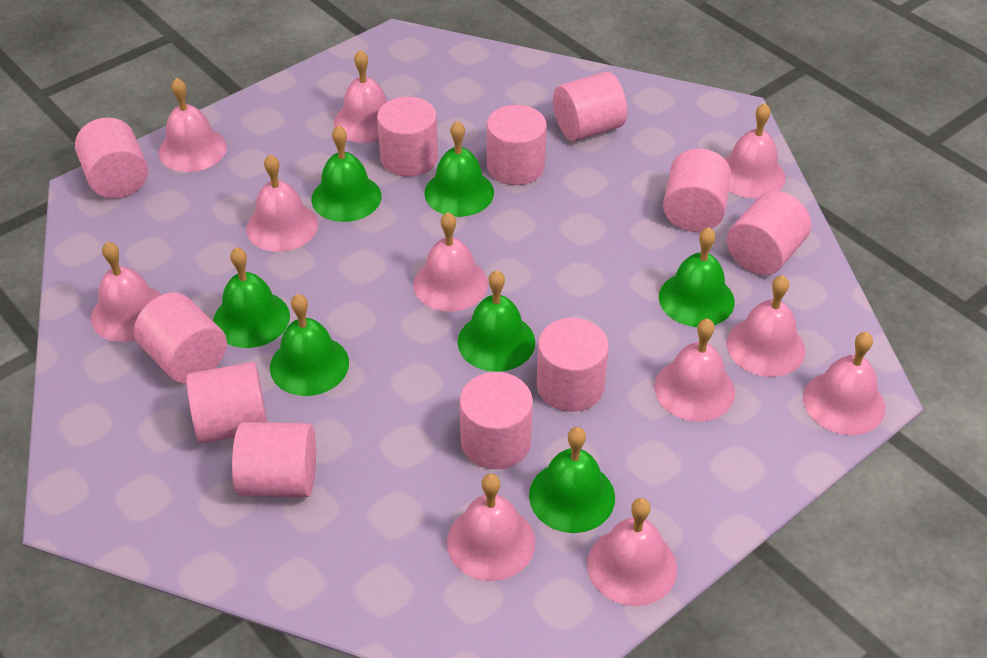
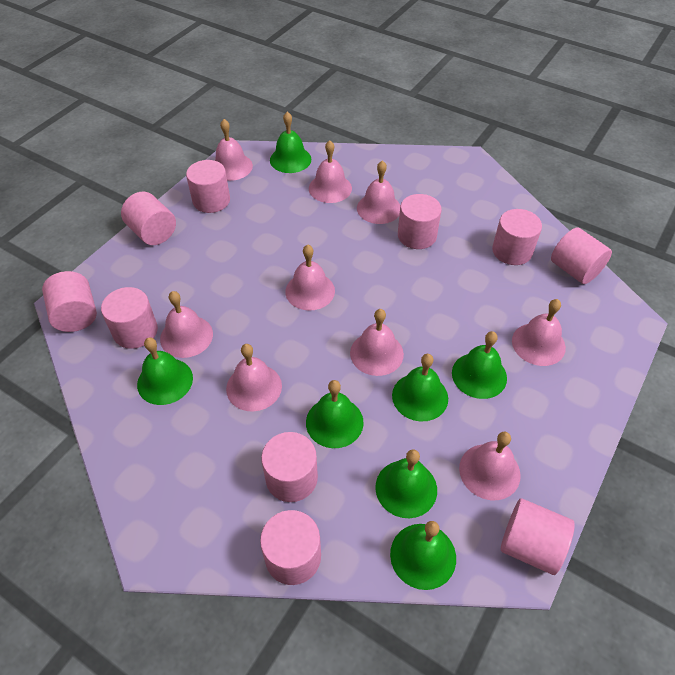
pink bell: 11 -> 9
pink cylinder: 11 -> 10

